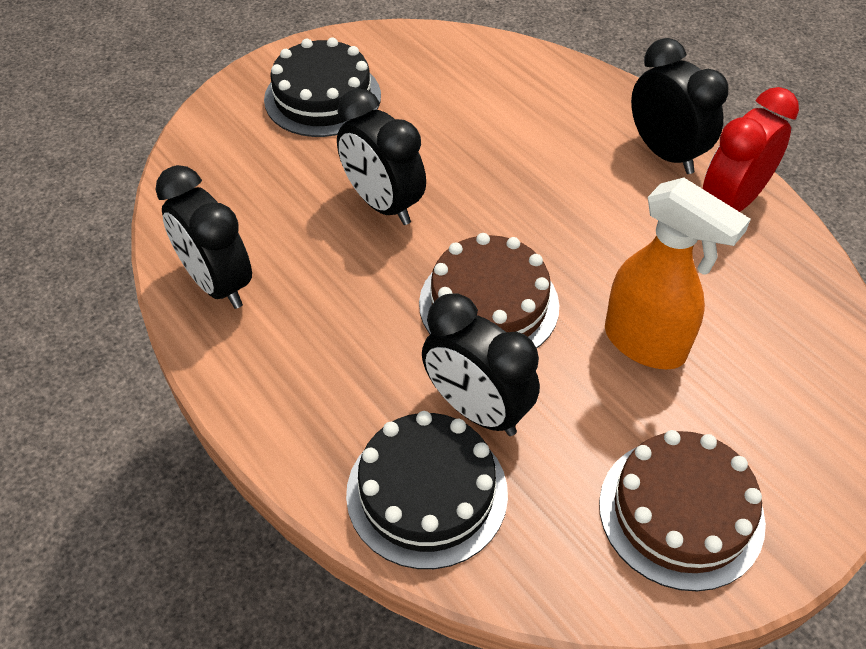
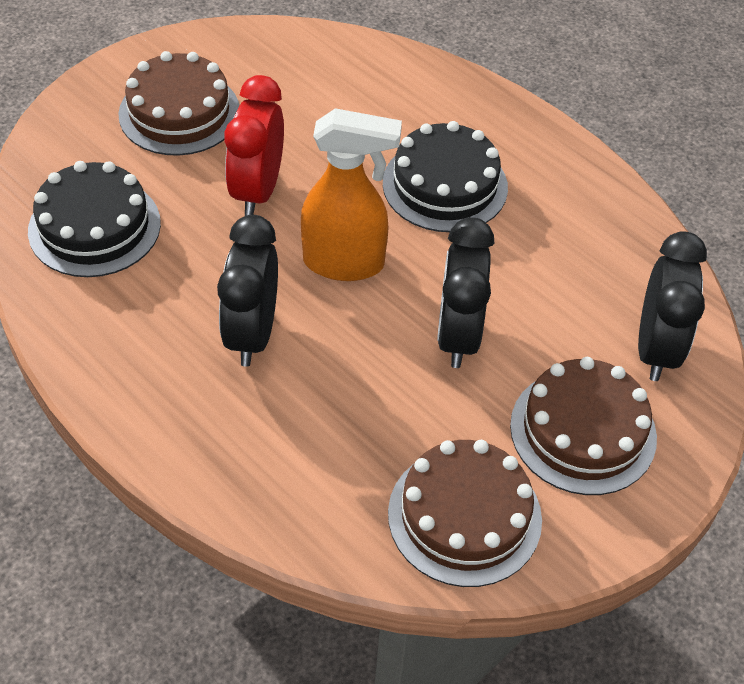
black clock: 4 -> 3
brown cake: 2 -> 3

